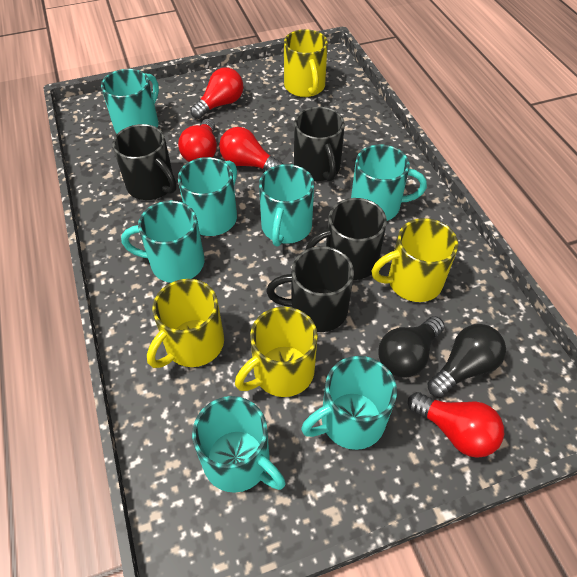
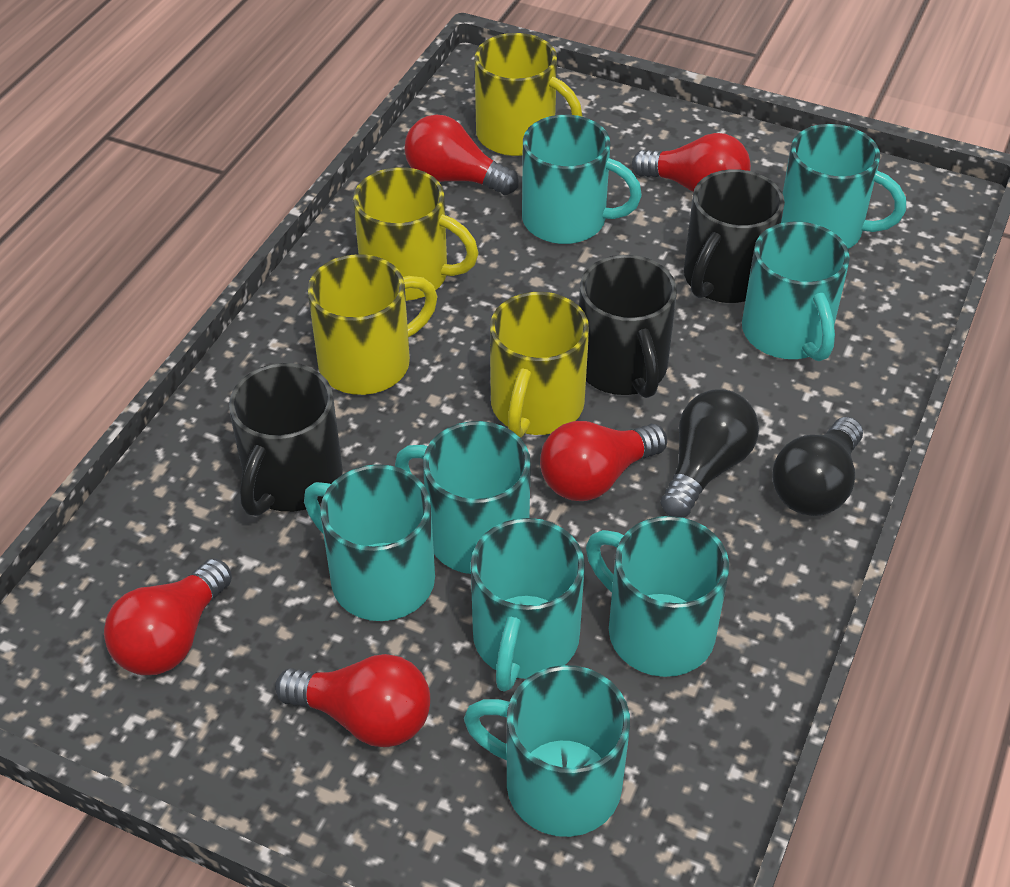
black mug: 4 -> 3
red light bulb: 4 -> 5
turquoise mug: 7 -> 8

